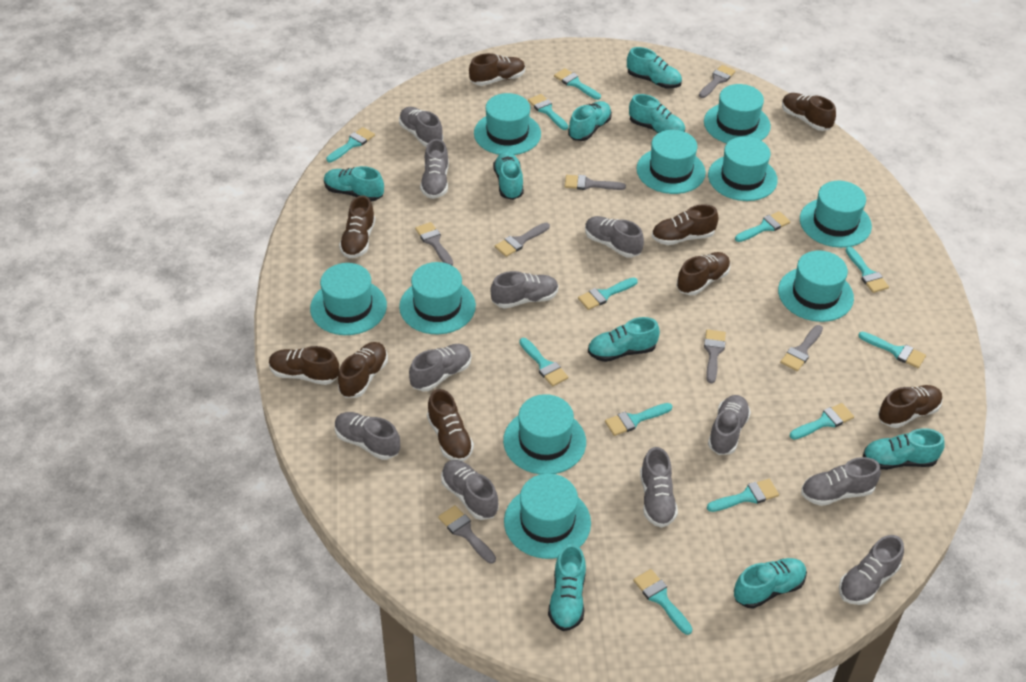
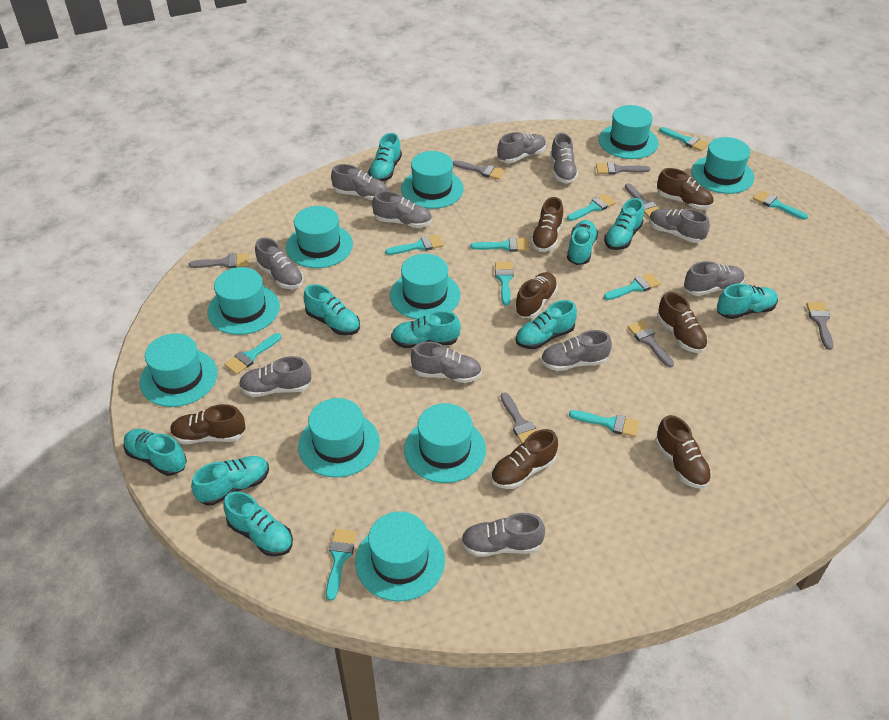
brown shoe: 9 -> 7
turquoise brush: 12 -> 10
turquoise shoe: 9 -> 10

